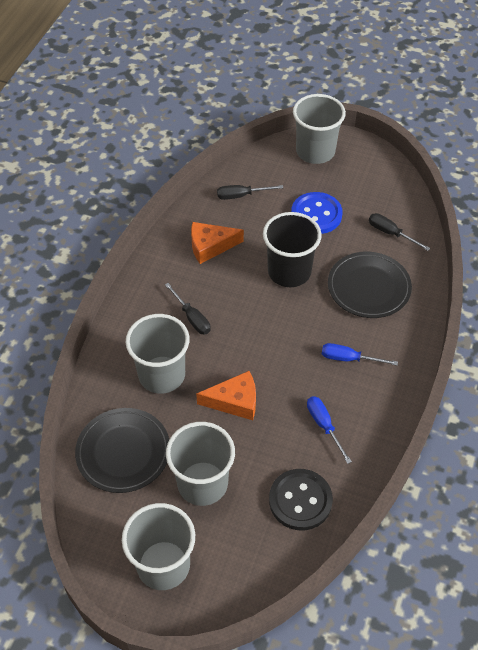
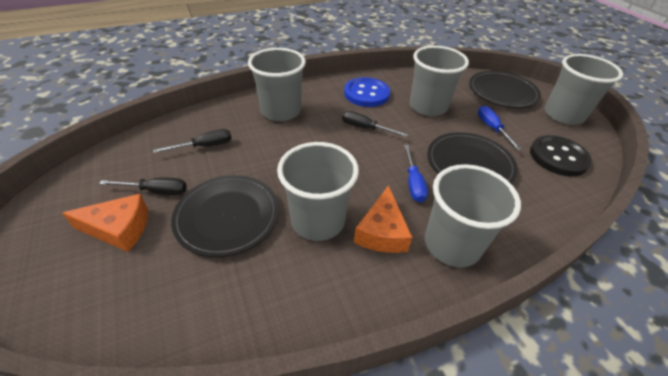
black cup: 1 -> 0
black plate: 2 -> 3
grey cup: 4 -> 5

